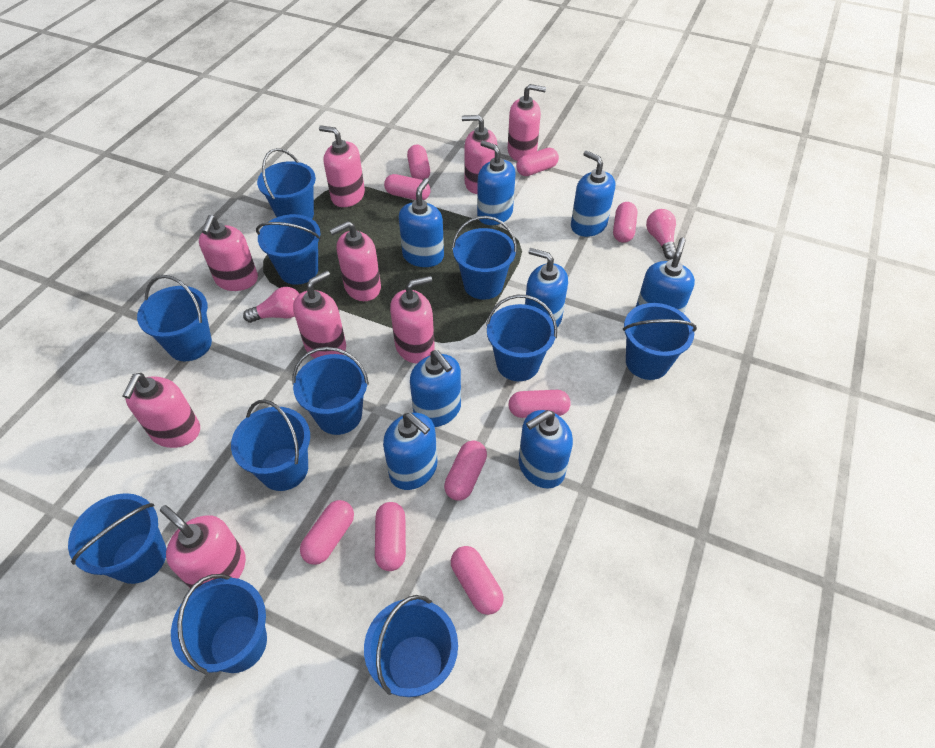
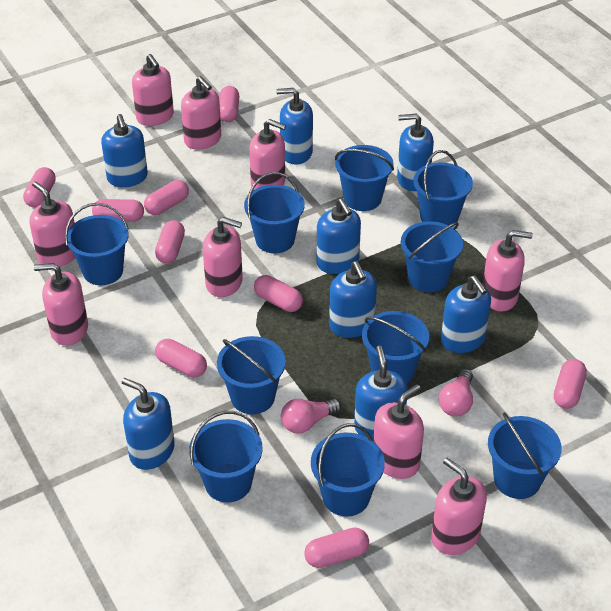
blue bucket: 11 -> 10

